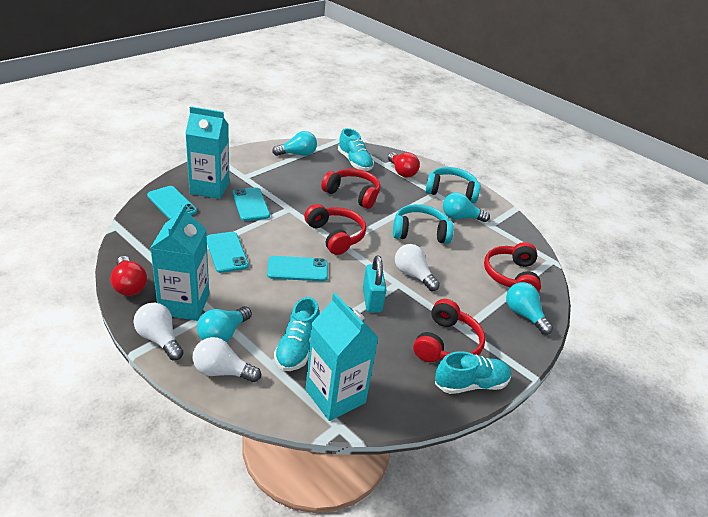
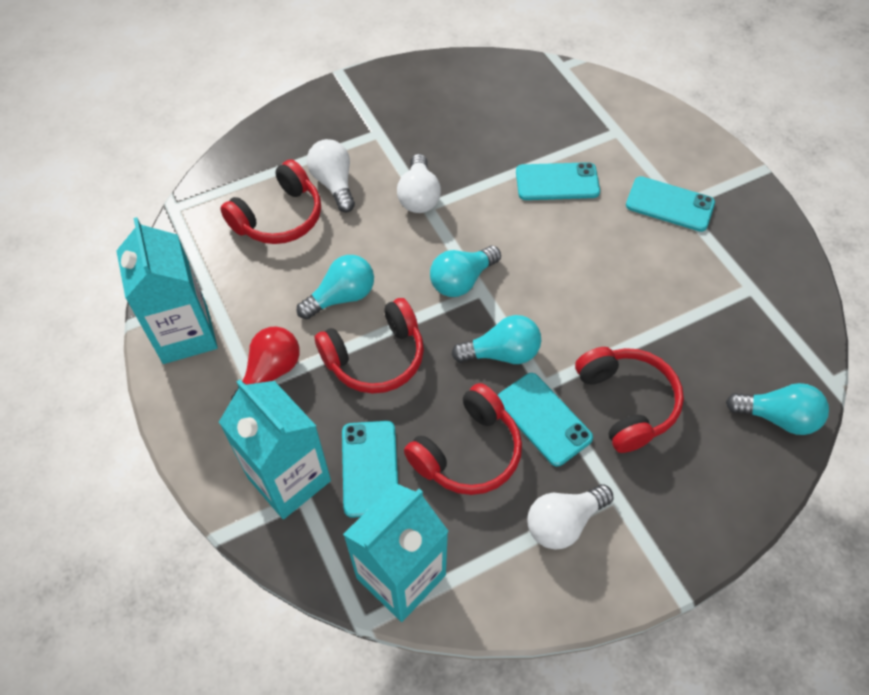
red light bulb: 2 -> 1
turquoise headphones: 2 -> 0
turquoise padlock: 1 -> 0
turquoise shoe: 3 -> 0

